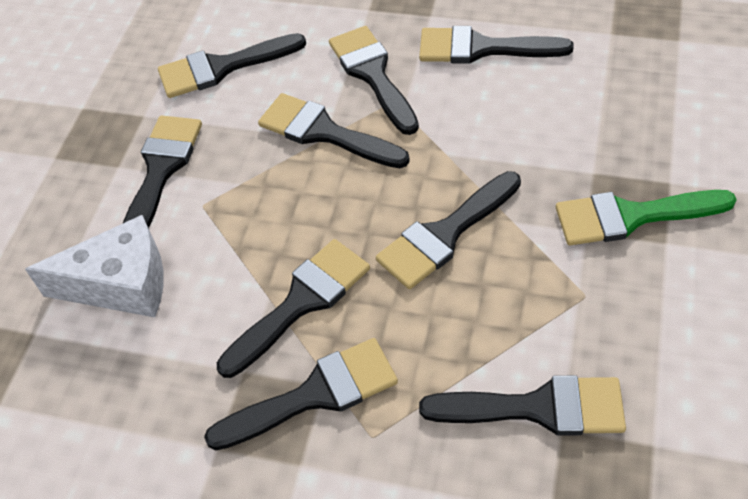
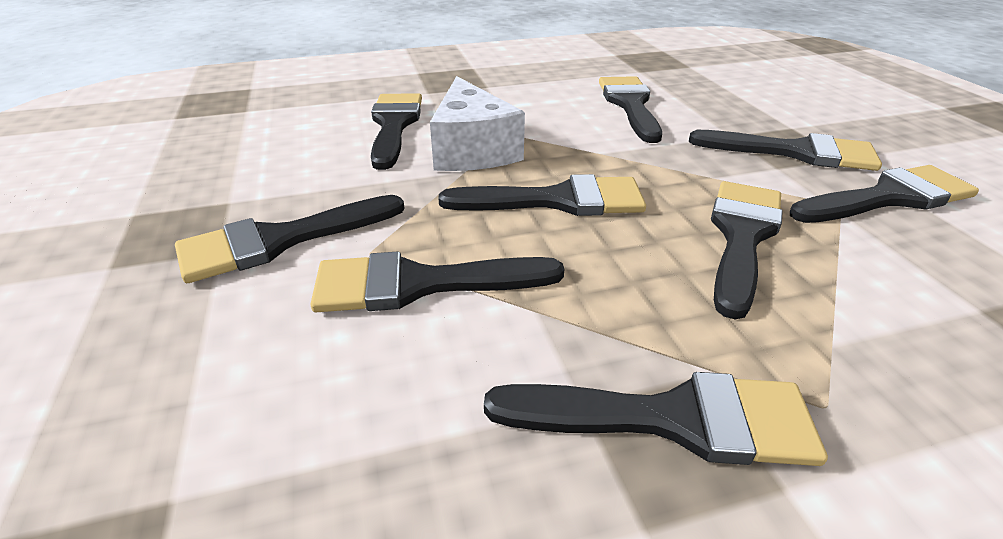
green brush: 1 -> 0

